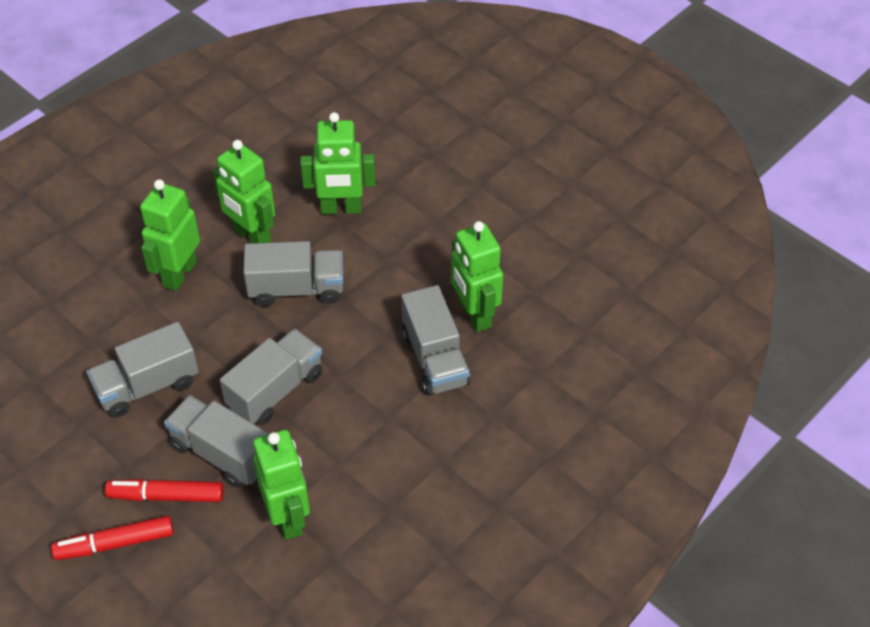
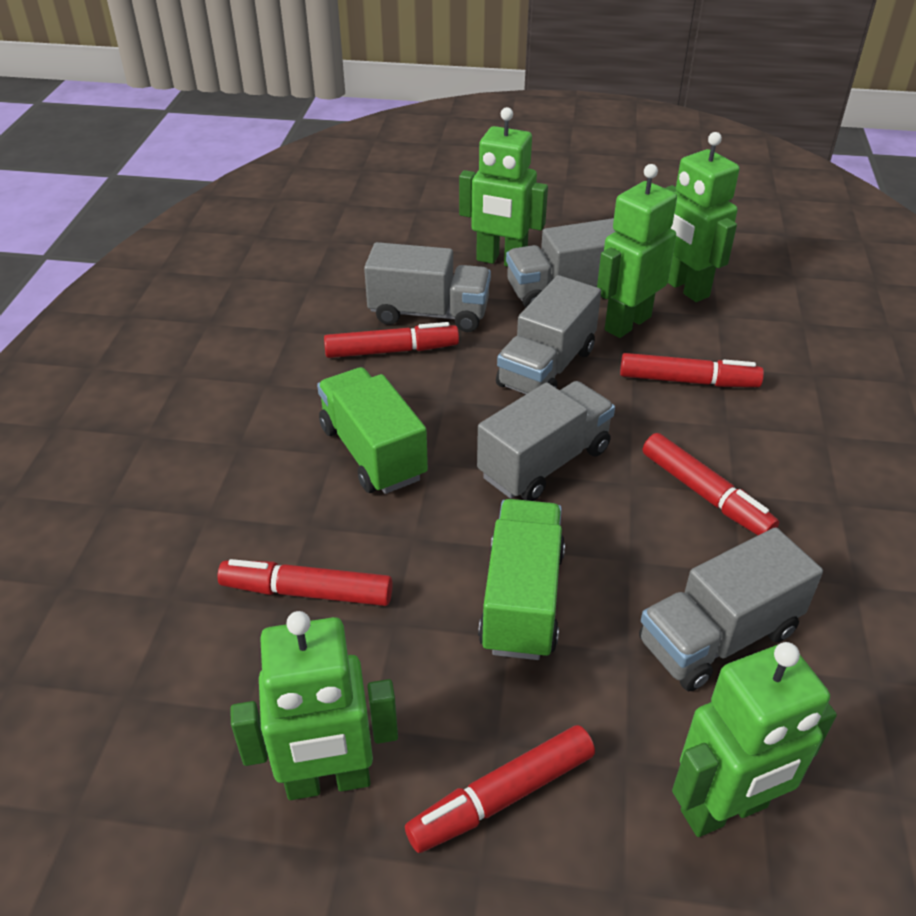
green truck: 0 -> 2
red marker: 2 -> 5

